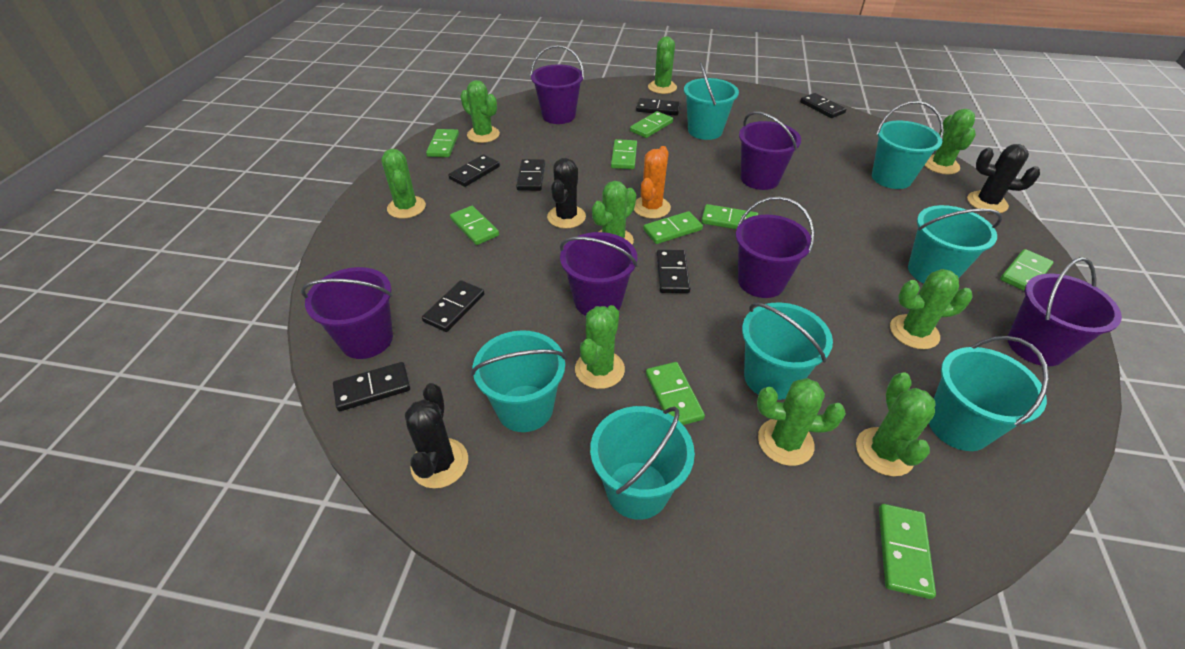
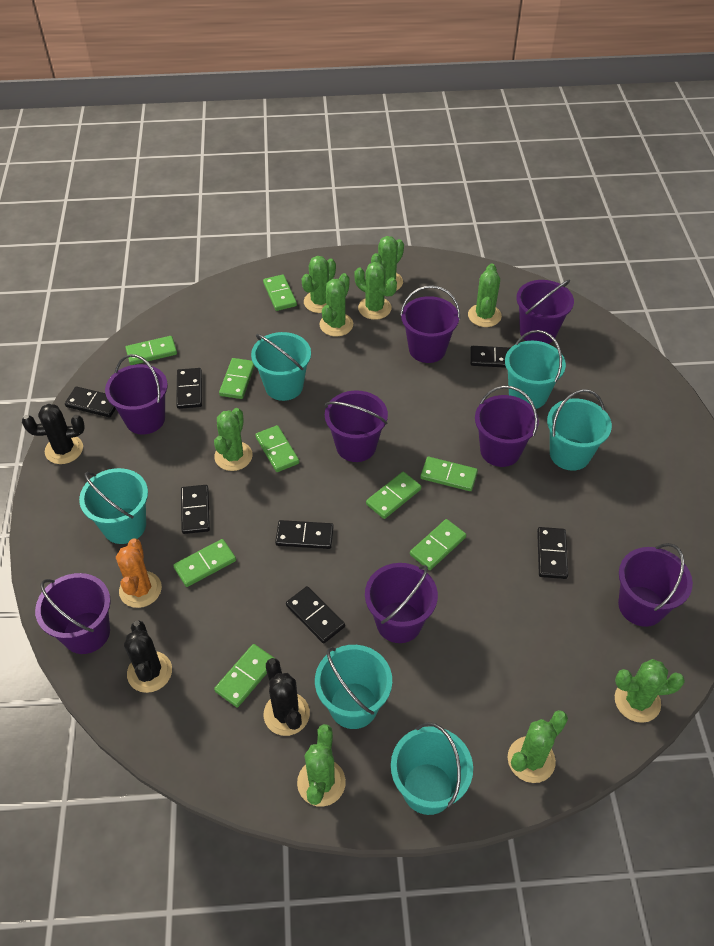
purple bucket: 6 -> 8
turquoise bucket: 7 -> 6

